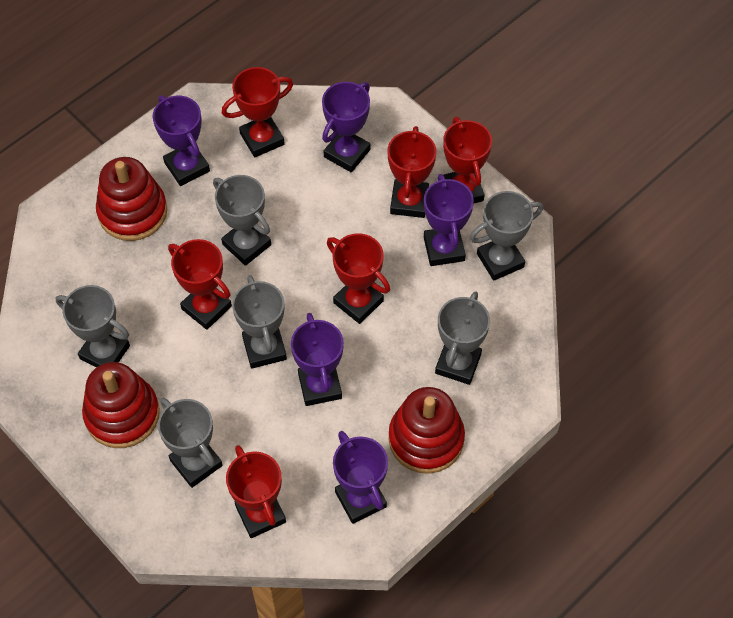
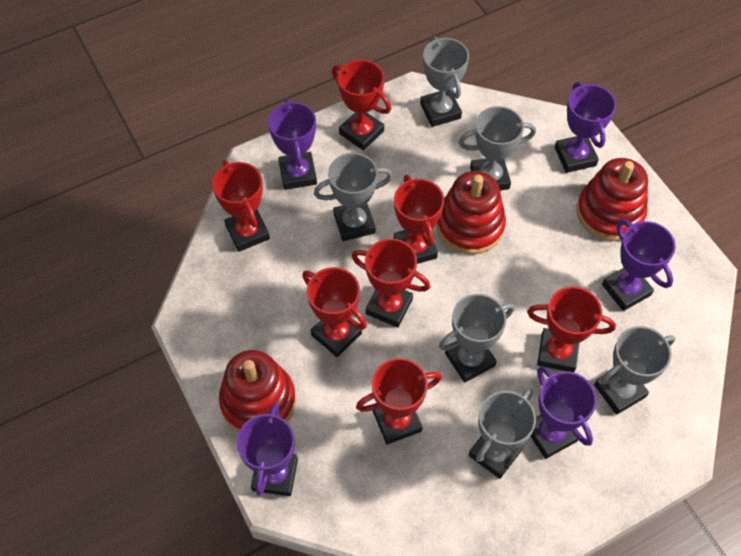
red trophy: 6 -> 7

